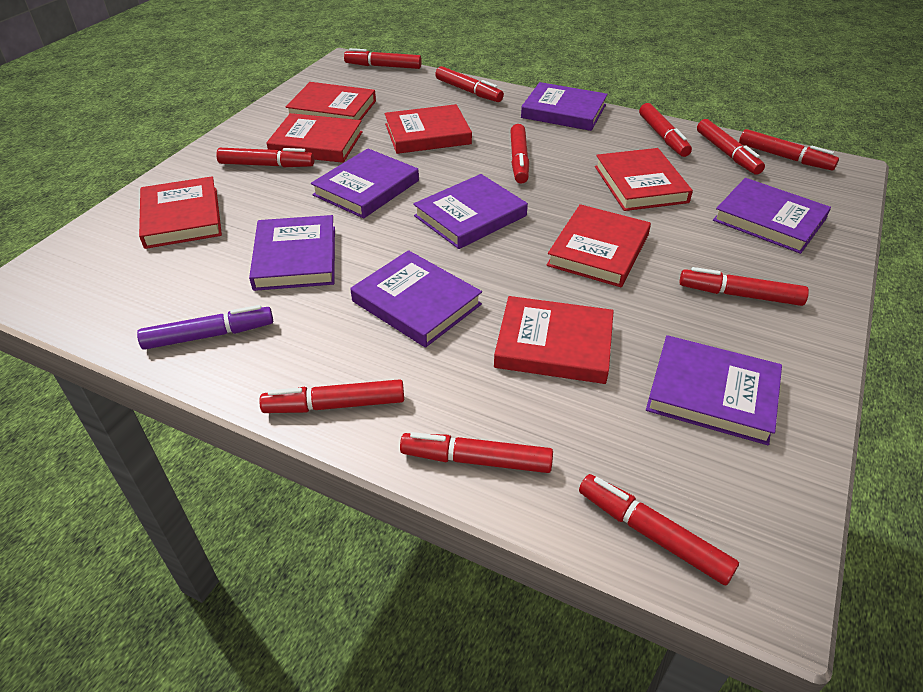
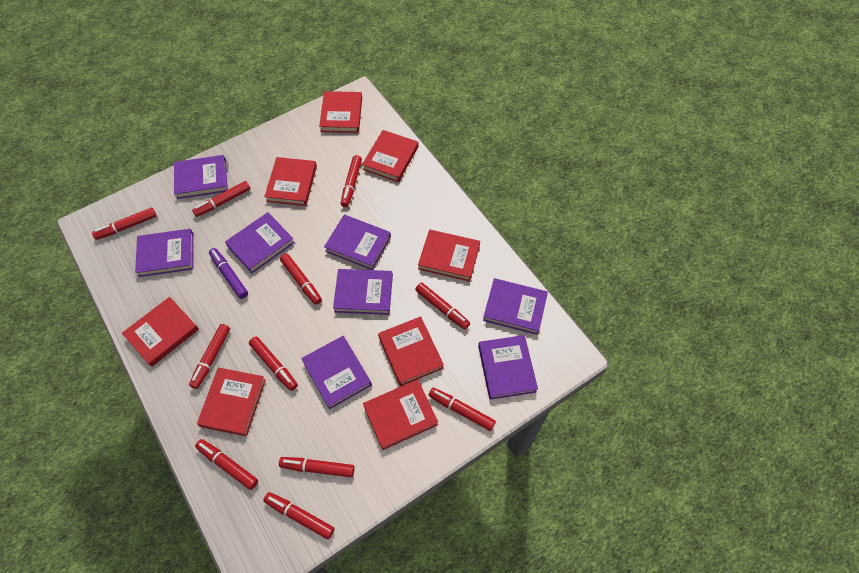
purple book: 7 -> 8
red book: 7 -> 8

